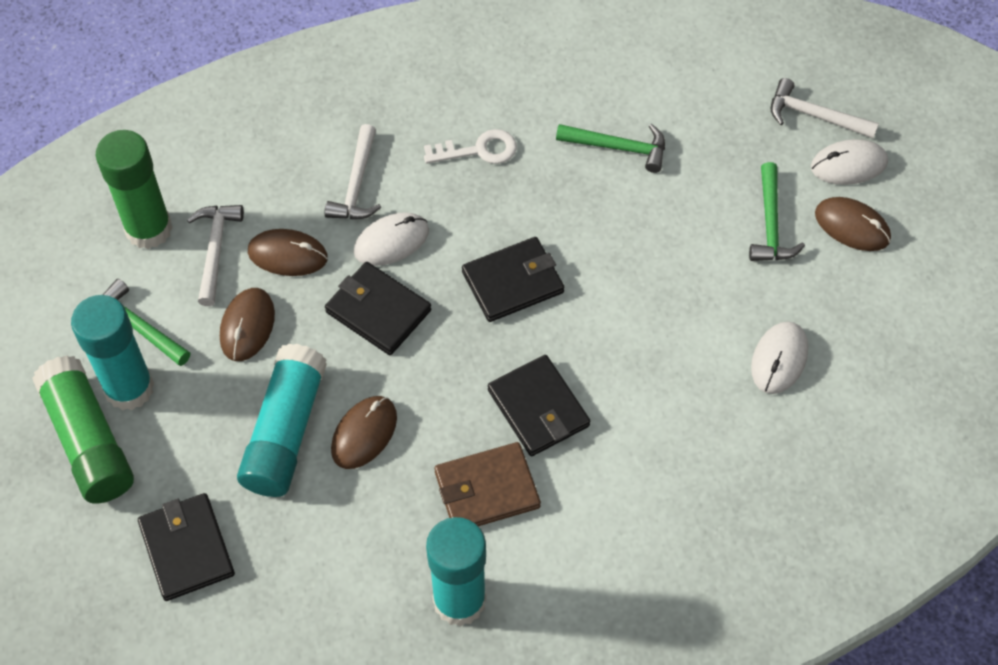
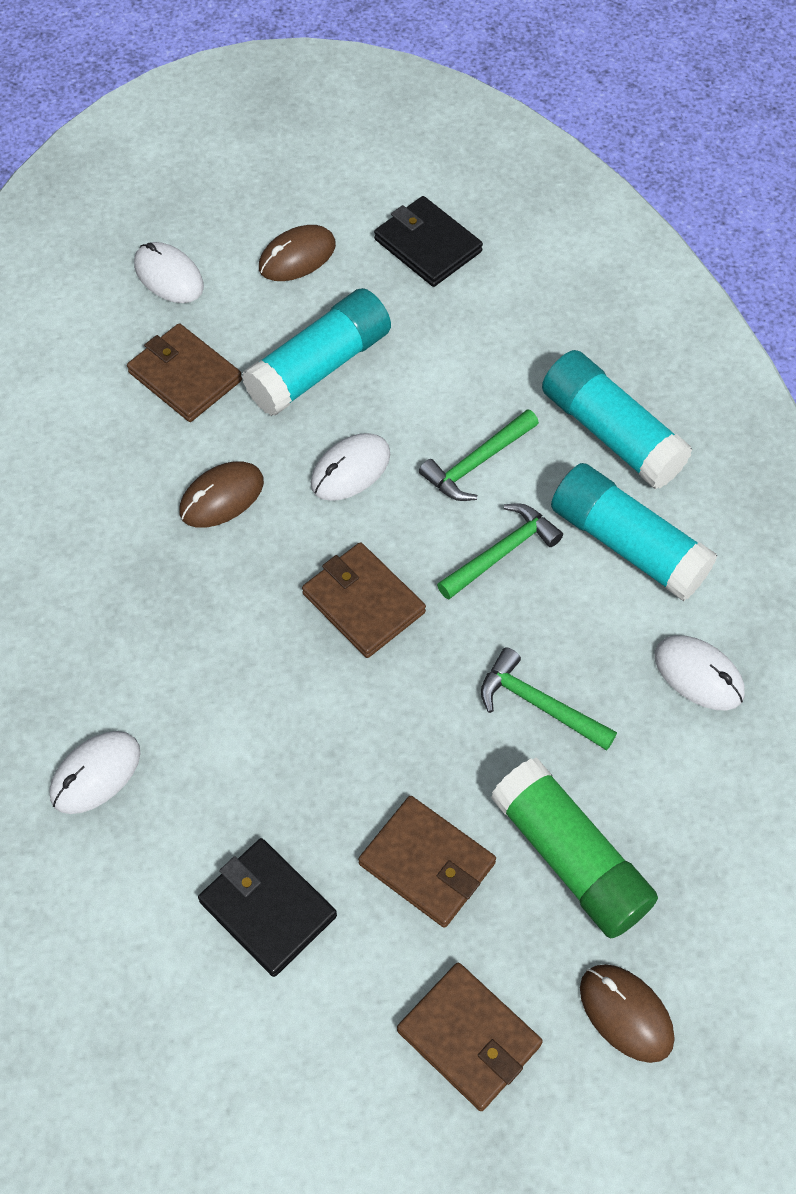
black wallet: 4 -> 2
brown mouse: 4 -> 3
brown wallet: 1 -> 4
green glue stick: 2 -> 1
white hammer: 3 -> 0
white key: 1 -> 0
white mouse: 3 -> 4

